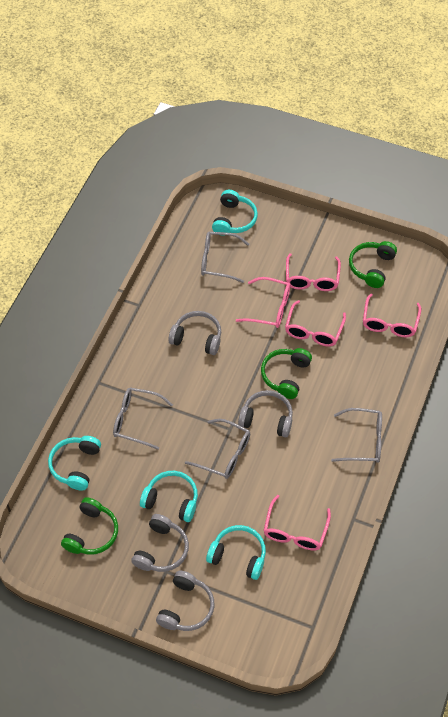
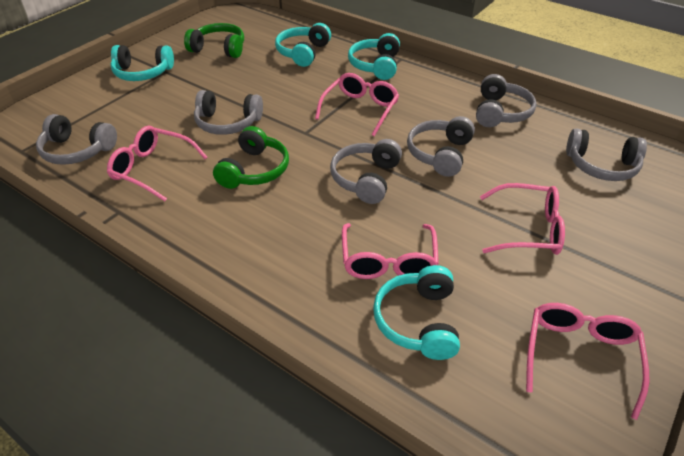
green headphones: 3 -> 2
grey glasses: 4 -> 0
grey headphones: 4 -> 6

